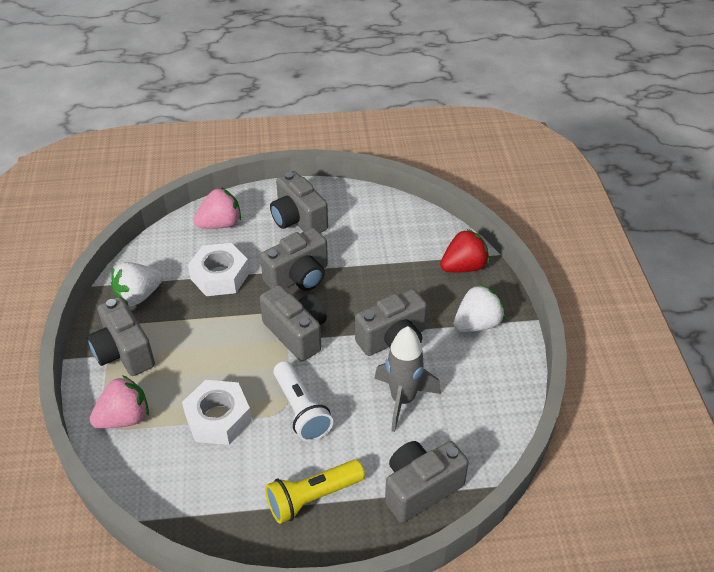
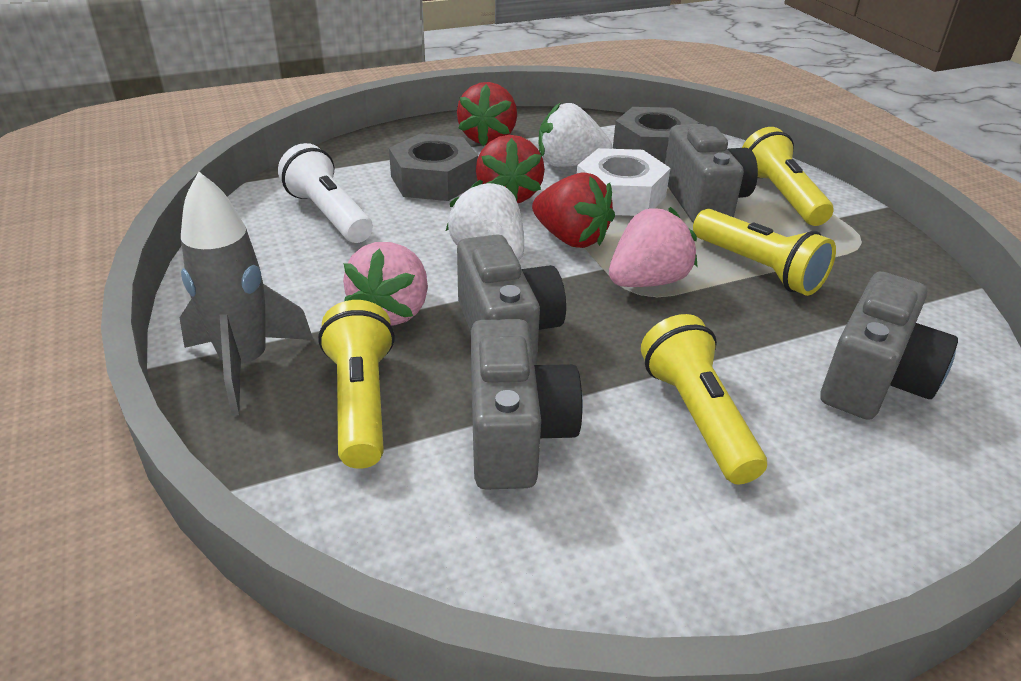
grey camera: 6 -> 4
grey nut: 0 -> 2
red strawberry: 1 -> 3
white nut: 2 -> 1
yellow flashlight: 1 -> 4

